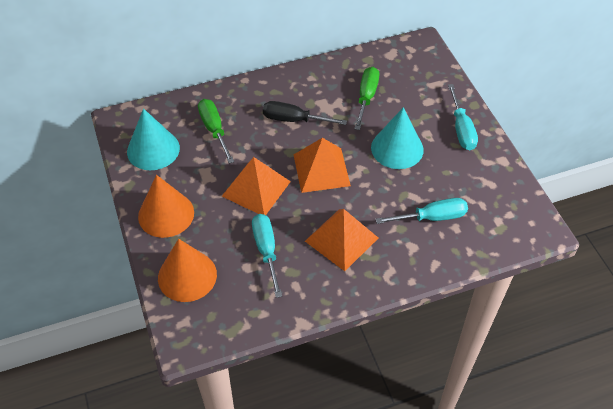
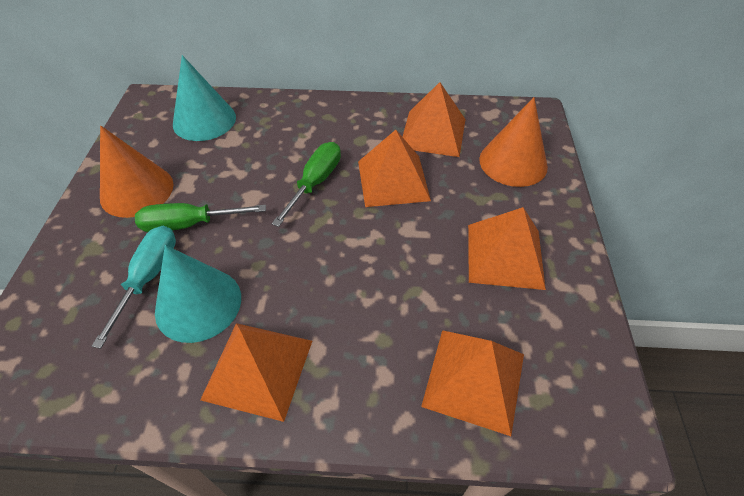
black screwdriver: 1 -> 0
orange pyramid: 3 -> 5
turquoise screwdriver: 3 -> 1

